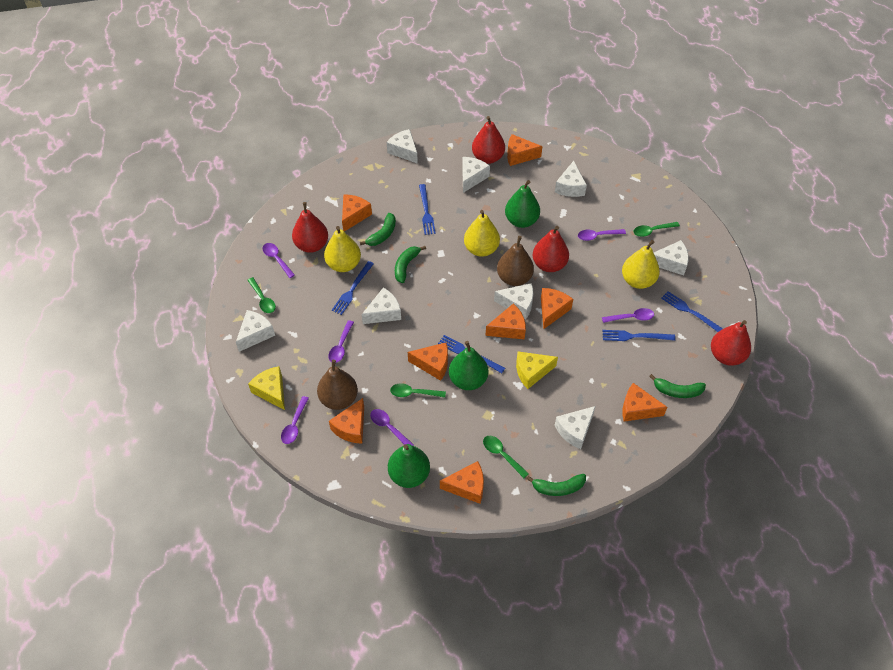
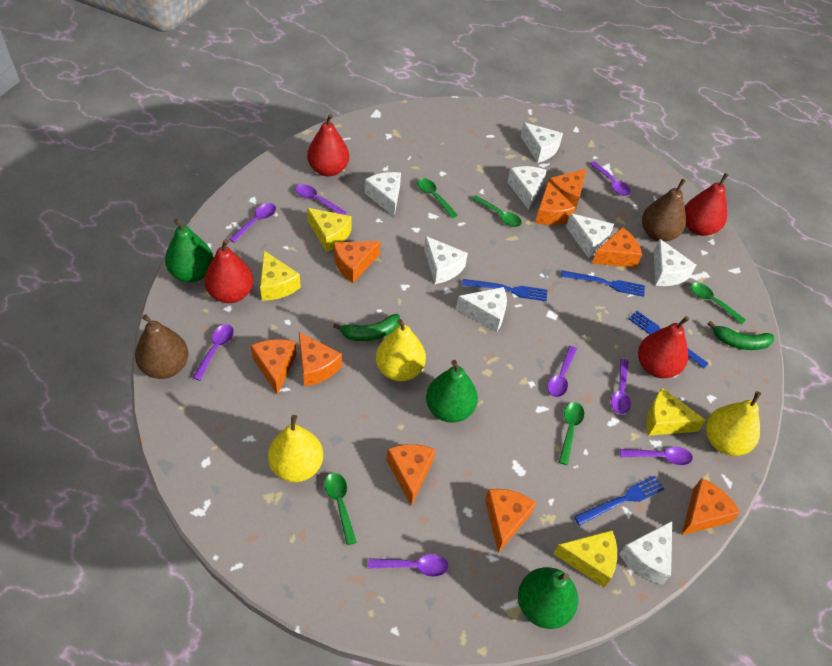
blue fork: 5 -> 4
green banana: 4 -> 2
green spoon: 4 -> 5
orange cheese: 8 -> 9
purple spoon: 6 -> 8
yellow cheese: 2 -> 4

